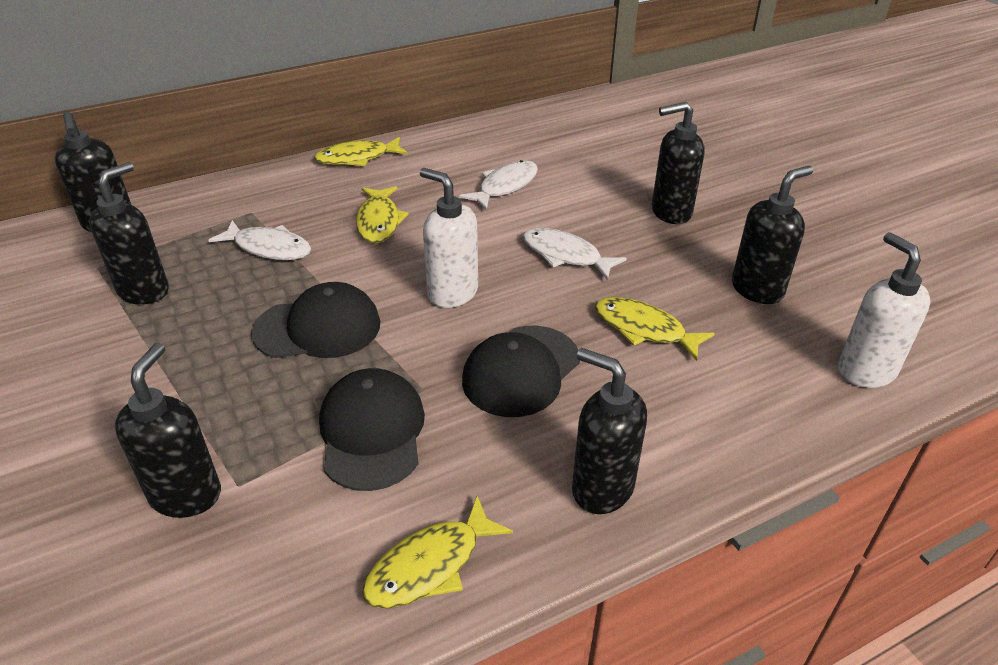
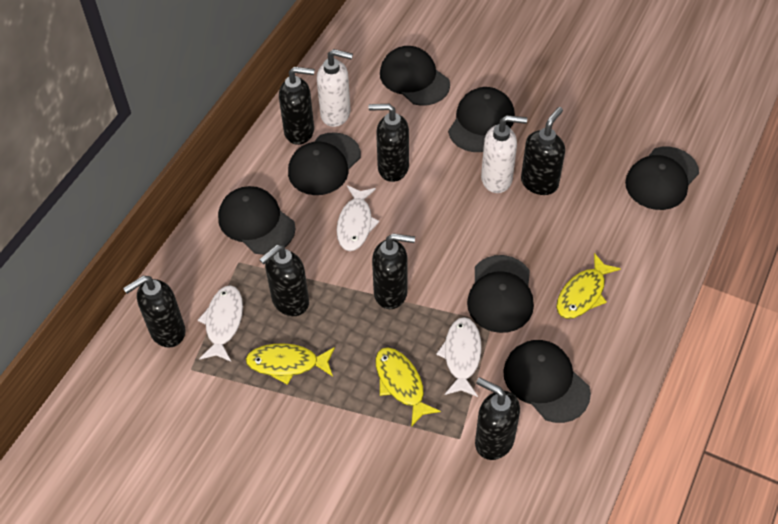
black cap: 3 -> 7
black soap dispenser: 6 -> 7
yellow fish: 4 -> 3

